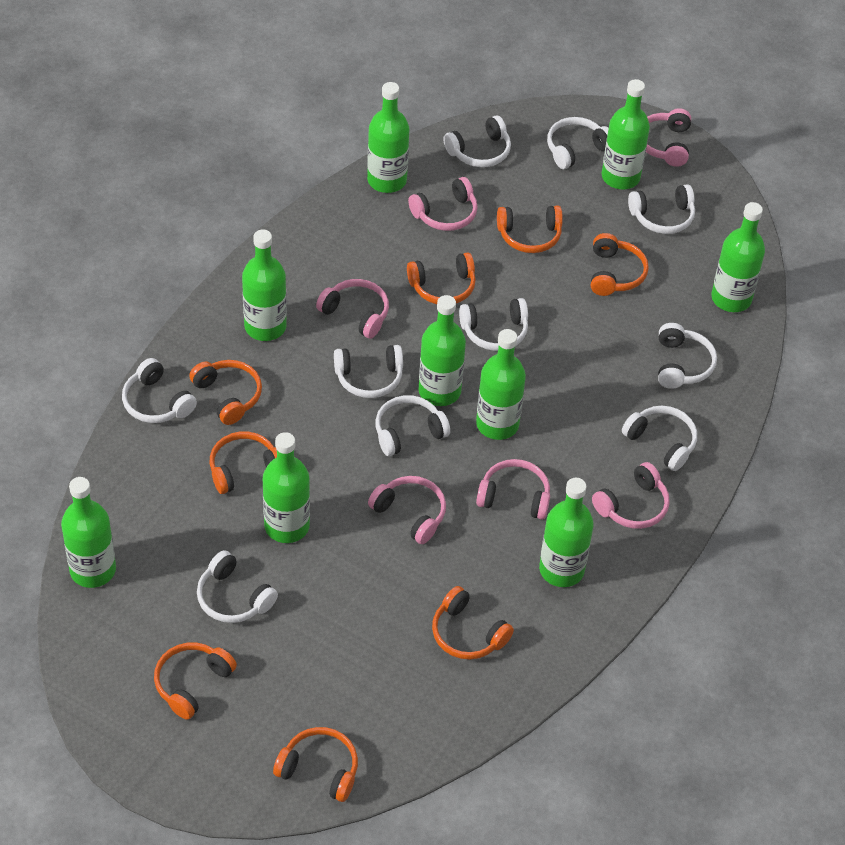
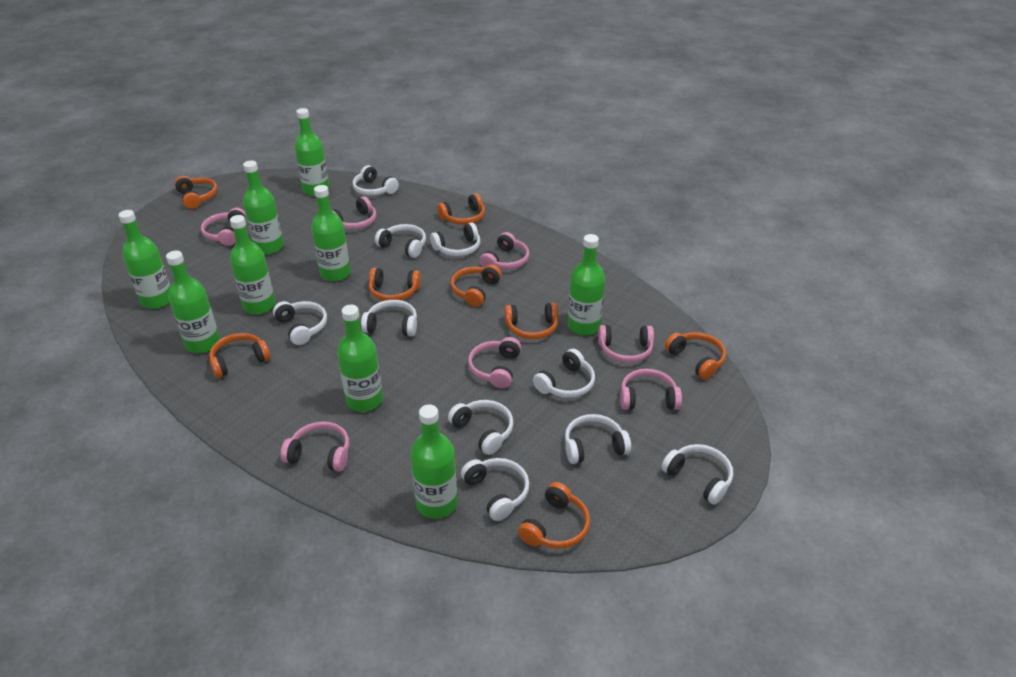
pink headphones: 6 -> 7

